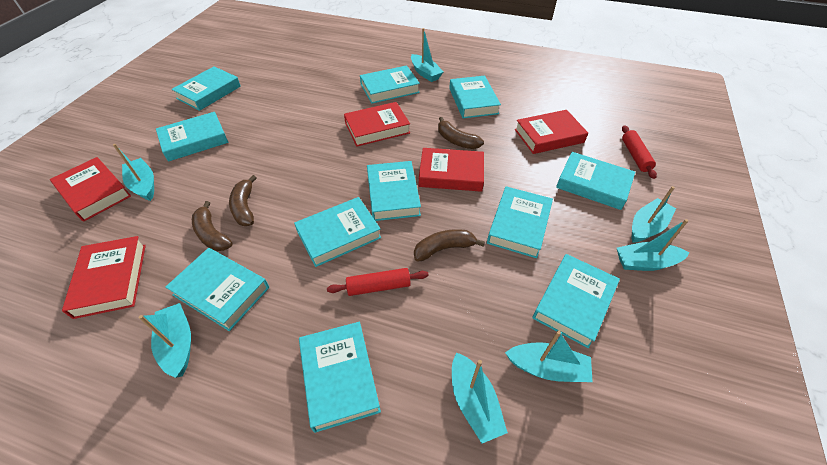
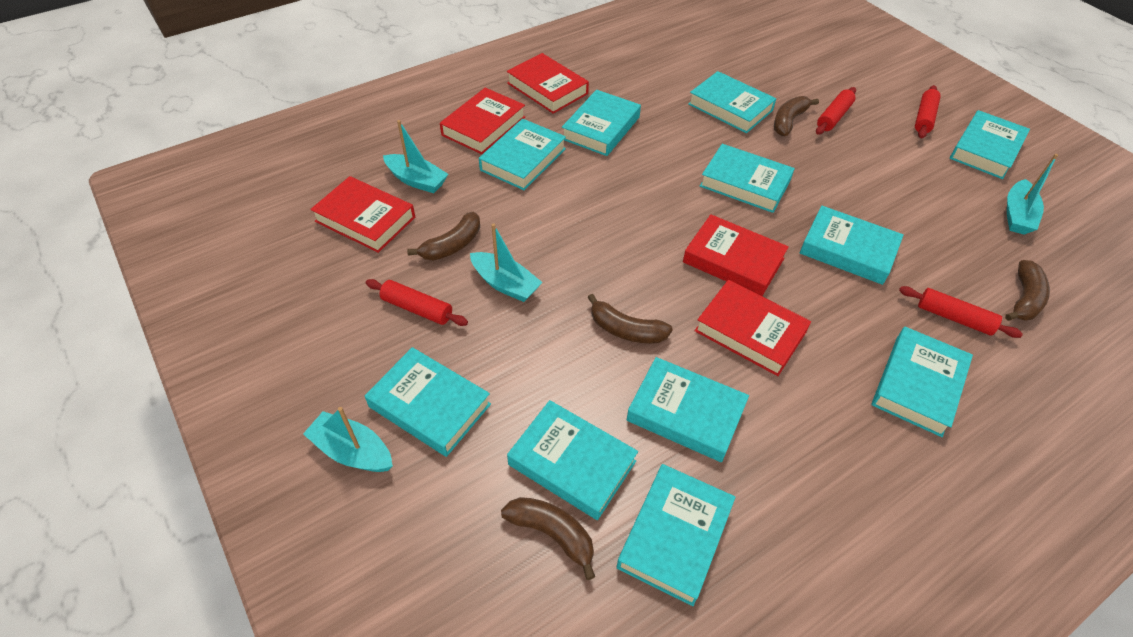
brown banana: 4 -> 5
red rolling pin: 2 -> 4
turquoise boat: 7 -> 4

